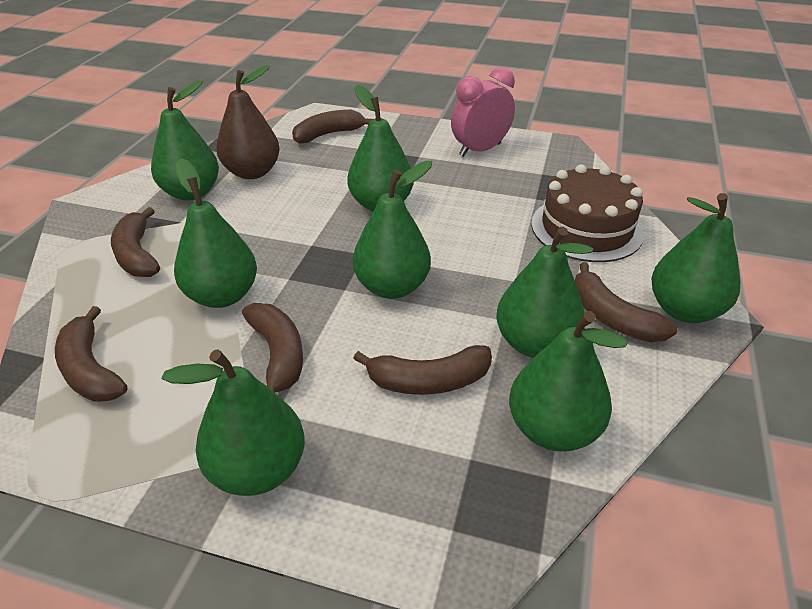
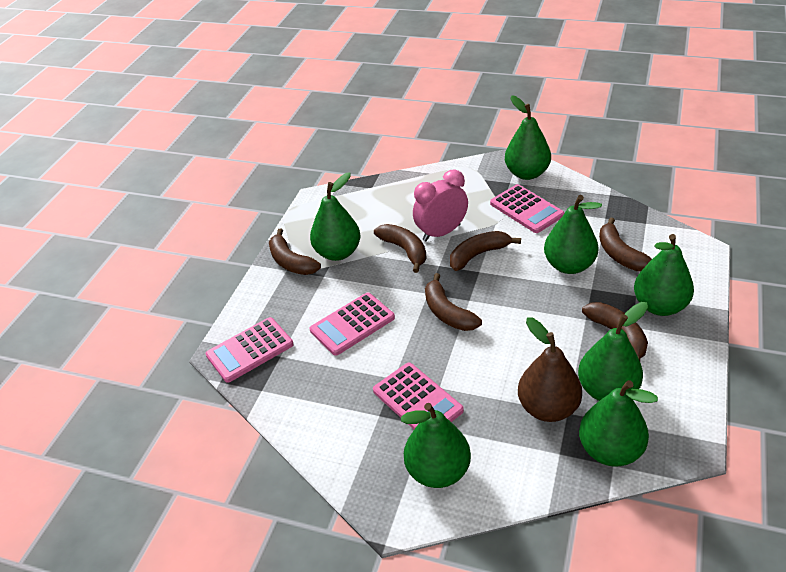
brown cake: 1 -> 0
green pear: 8 -> 7
pink calculator: 0 -> 4

